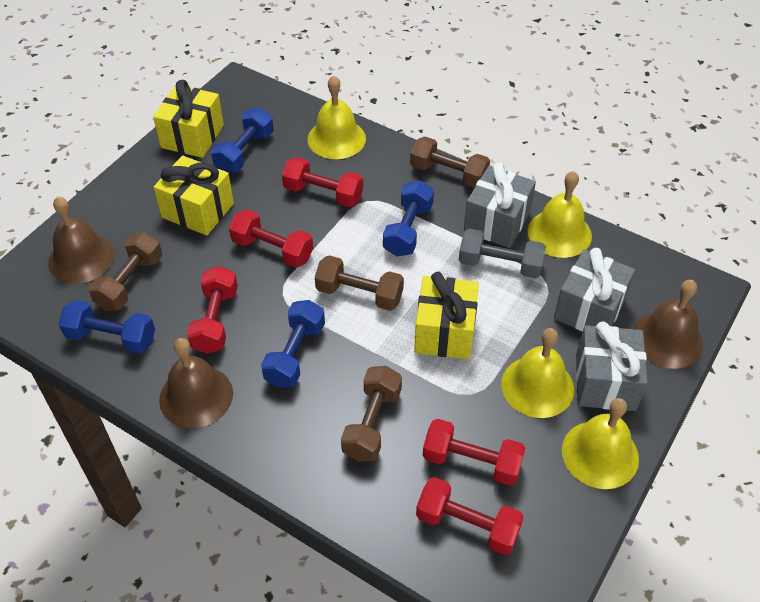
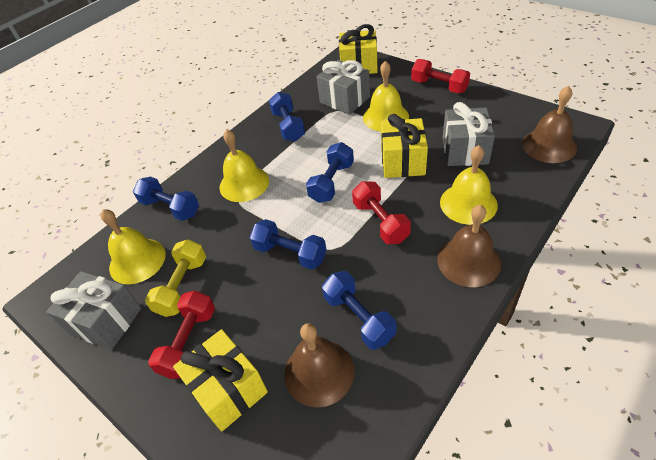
blue dumbbell: 4 -> 5
brown dumbbell: 4 -> 0
grey dumbbell: 1 -> 0
red dumbbell: 5 -> 3
yellow dumbbell: 0 -> 1

